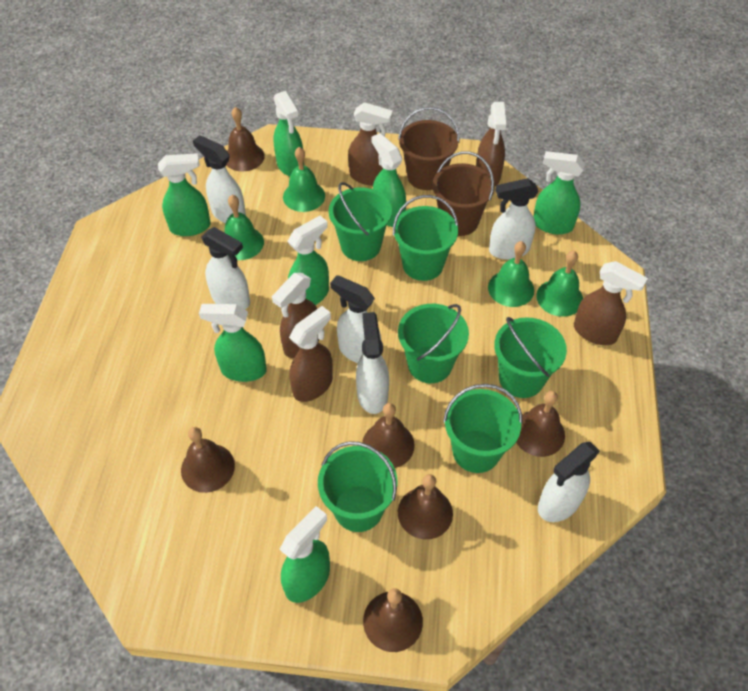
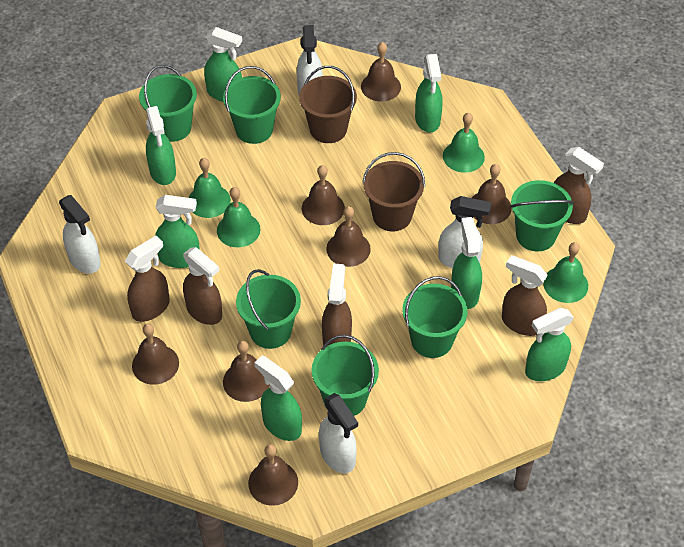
brown bell: 6 -> 7
white spray bottle: 6 -> 4

